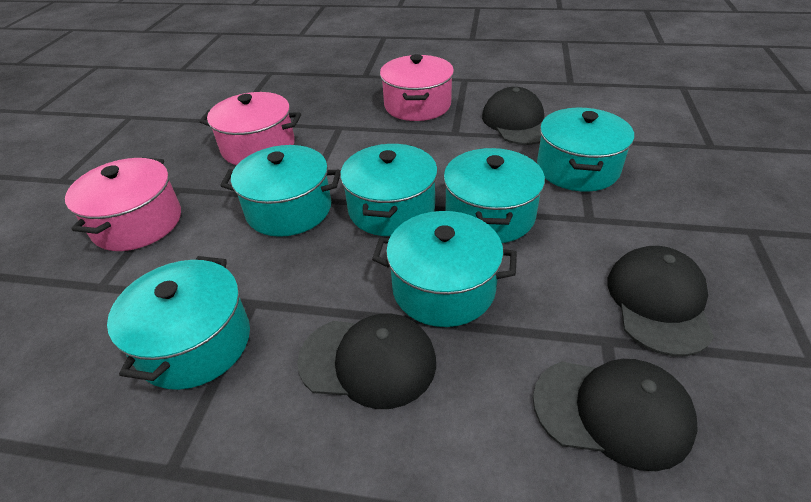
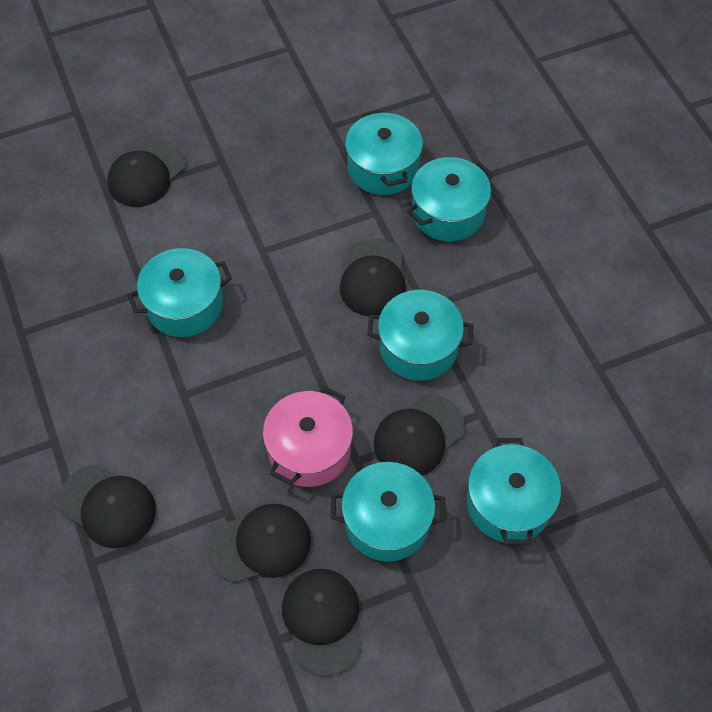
black cap: 4 -> 6
pink pot: 3 -> 1

